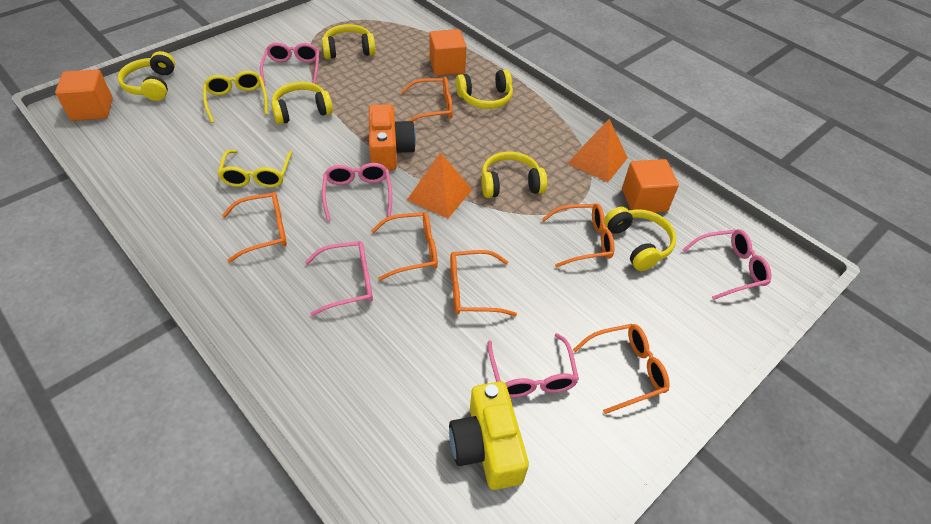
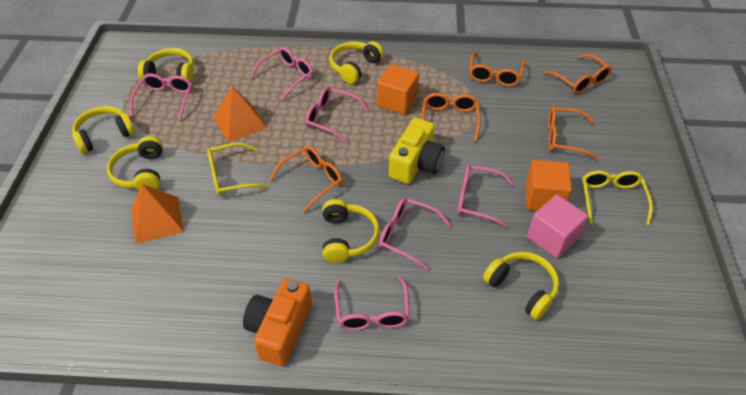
orange cube: 3 -> 2
orange glasses: 6 -> 5
pink cube: 0 -> 1
pink glasses: 5 -> 6

